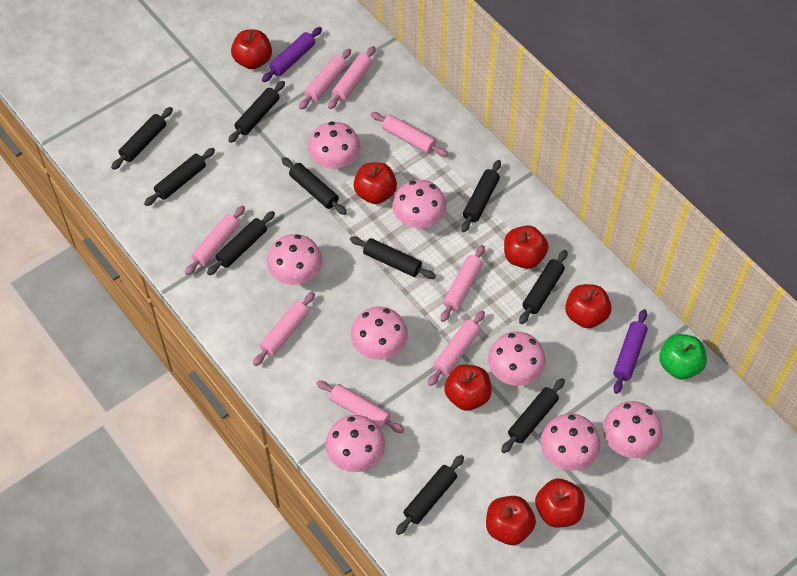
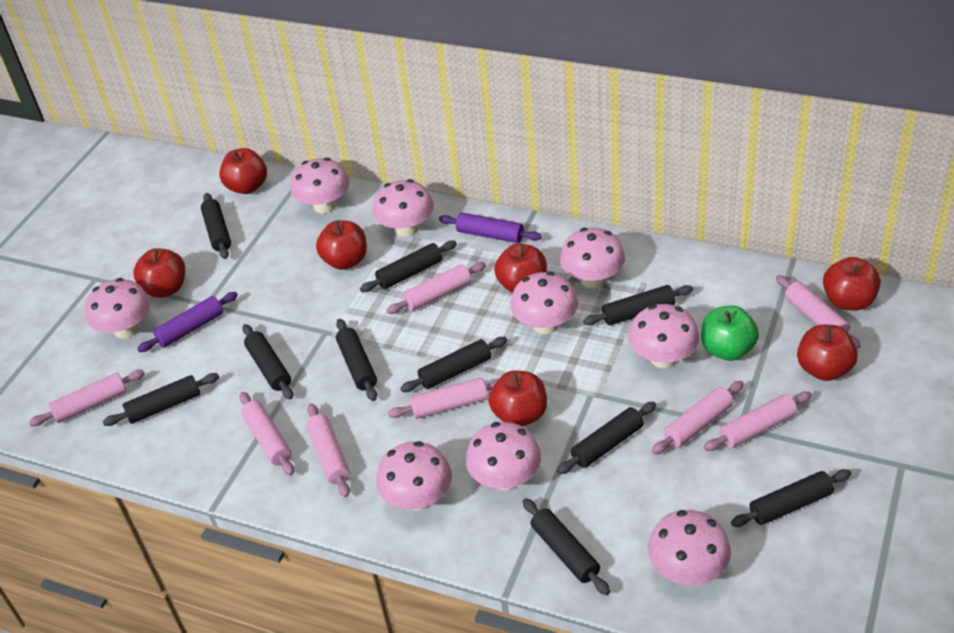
pink mushroom: 8 -> 9

